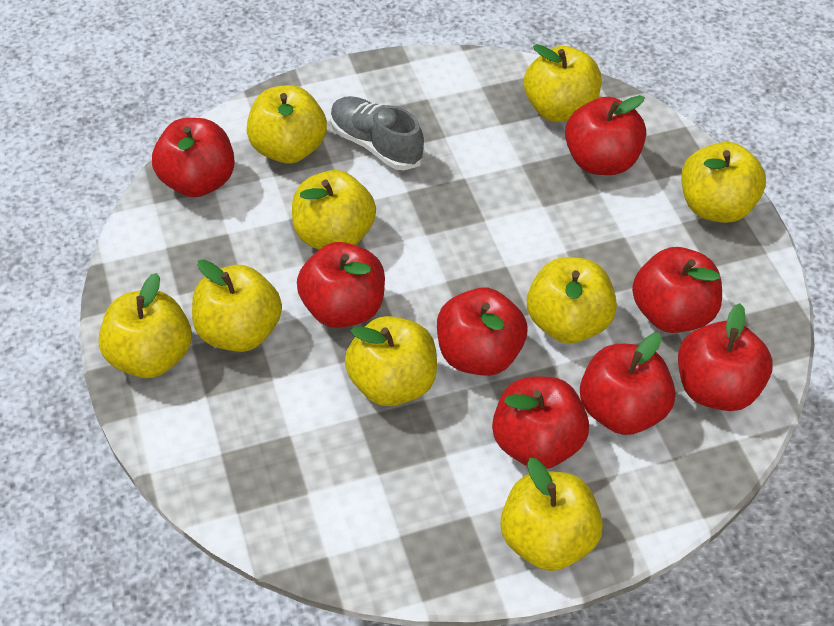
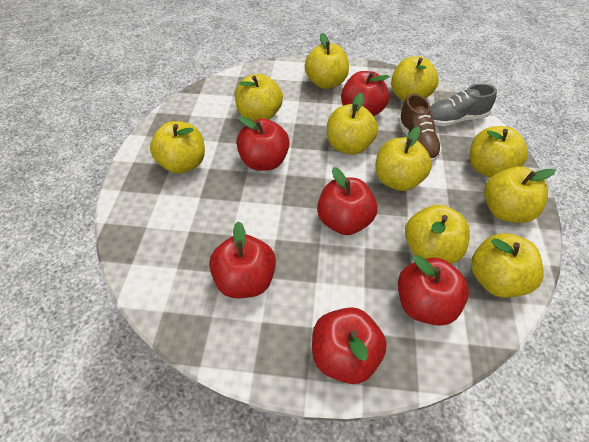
brown shoe: 0 -> 1
red apple: 8 -> 6
yellow apple: 9 -> 10

